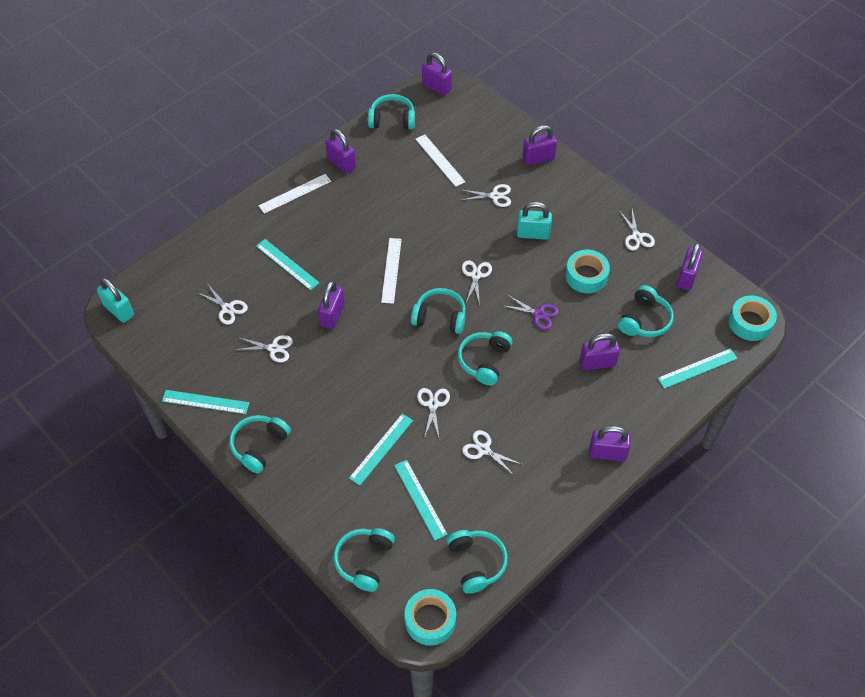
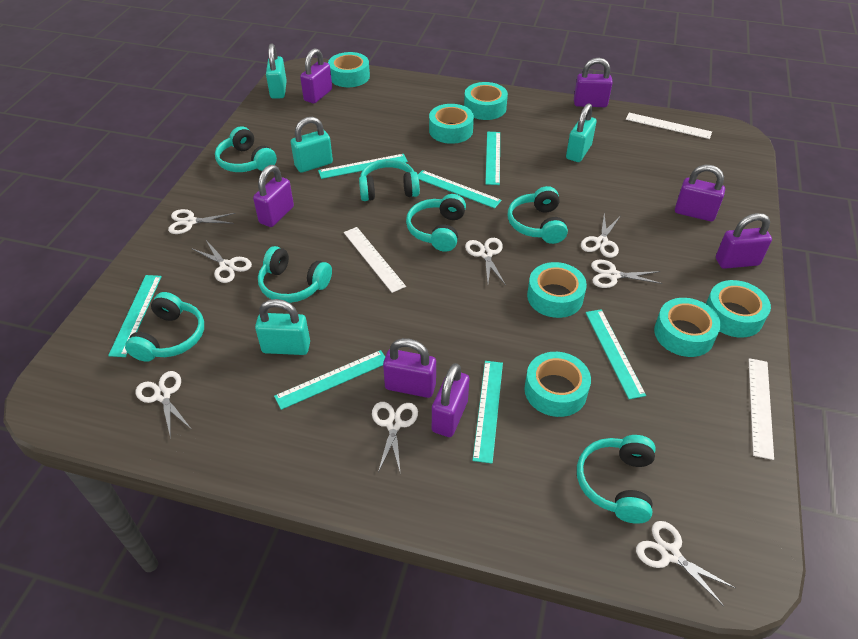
purple scissors: 1 -> 0
turquoise padlock: 2 -> 4
turquoise ruler: 5 -> 7
turquoise tape: 3 -> 7
white scissors: 7 -> 8

